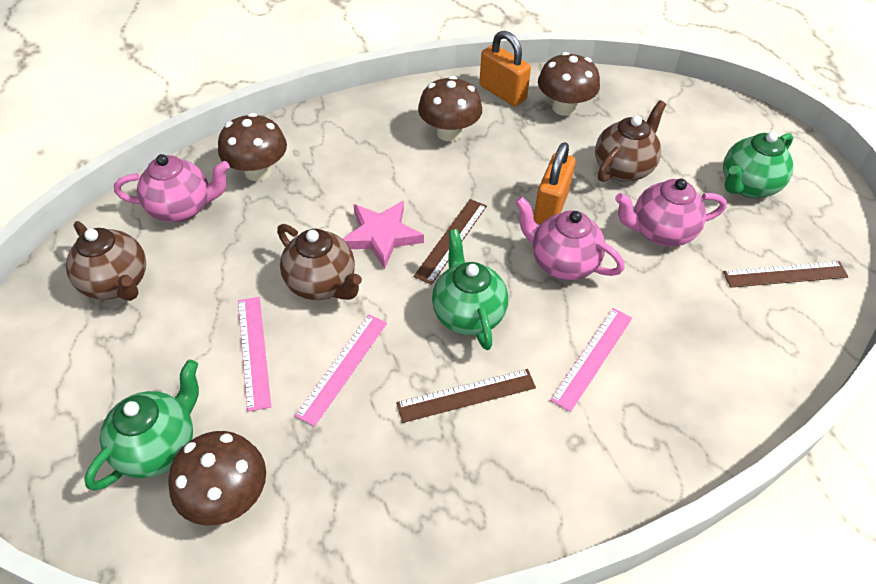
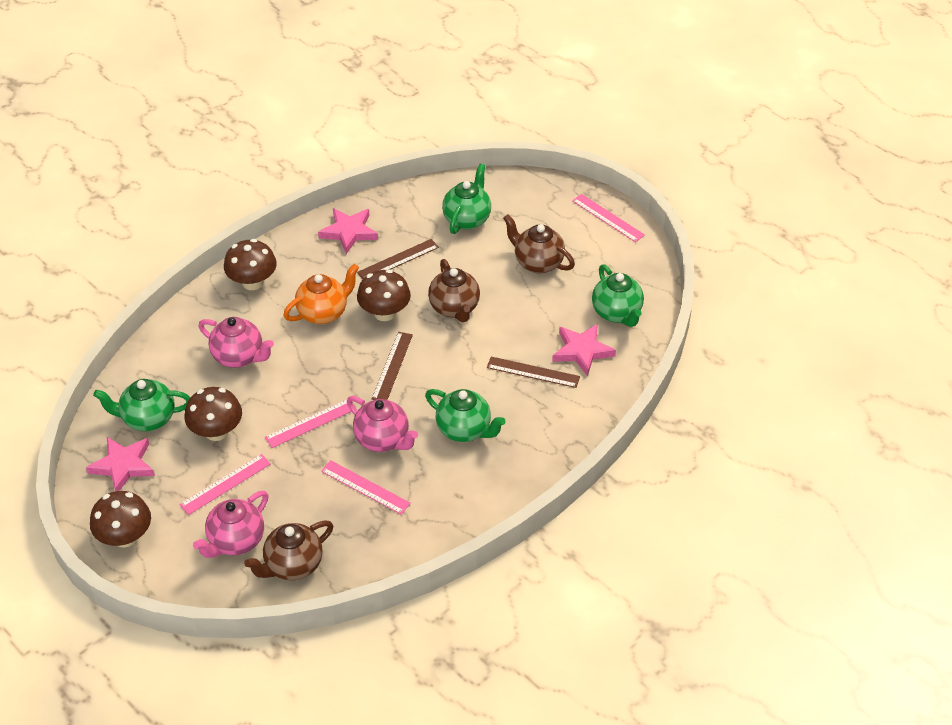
green teapot: 3 -> 4
orange padlock: 2 -> 0
orange teapot: 0 -> 1
pink ruler: 3 -> 4
pink star: 1 -> 3

